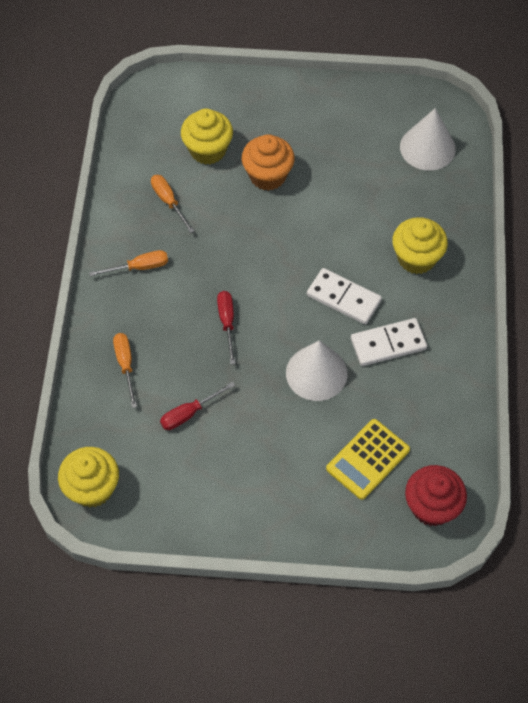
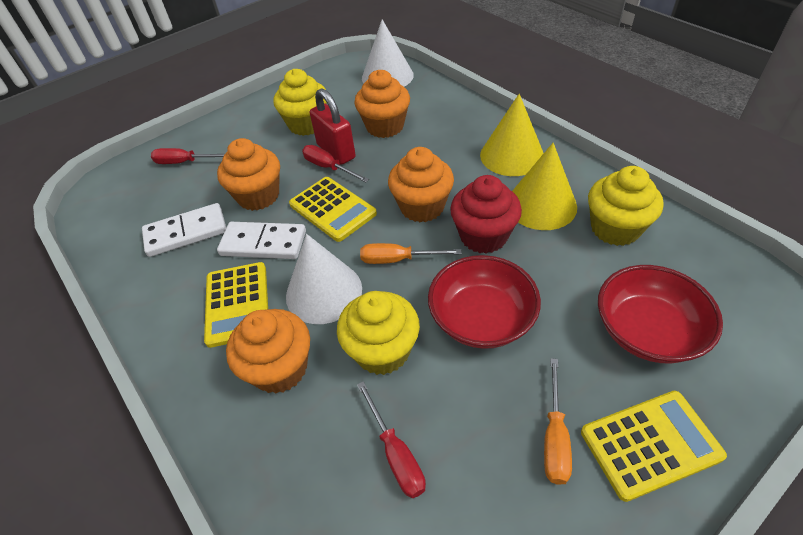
orange cupcake: 1 -> 4
orange screwdriver: 3 -> 2
red bowl: 0 -> 2
red padlock: 0 -> 1
red screwdriver: 2 -> 3
yellow calculator: 1 -> 3
yellow cone: 0 -> 2

